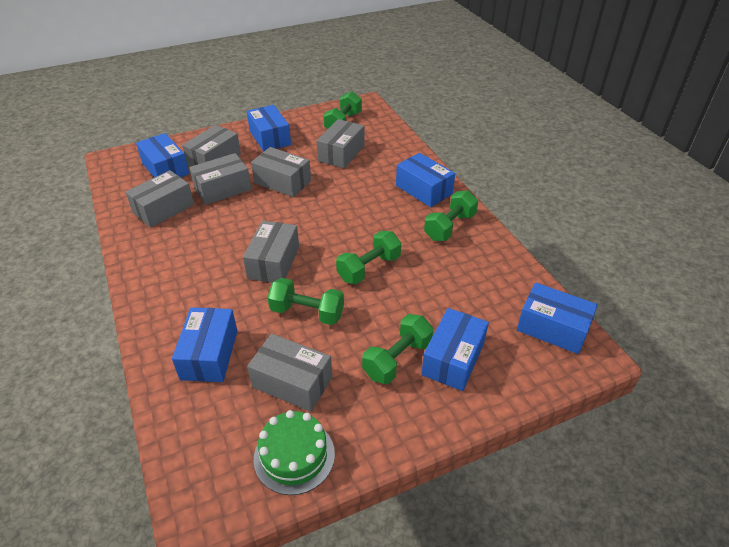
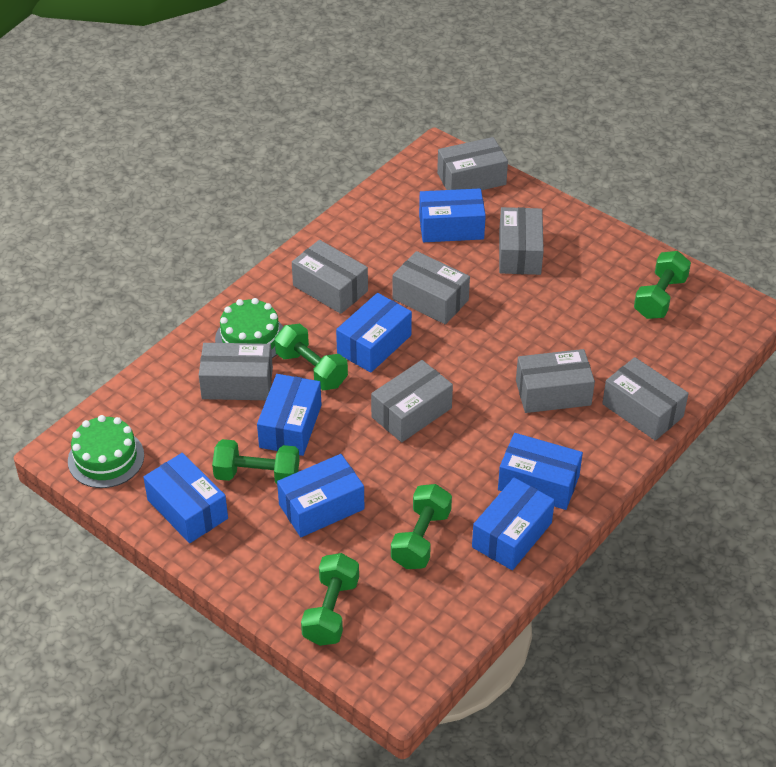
blue box: 6 -> 7
green cake: 1 -> 2
grey box: 7 -> 8

